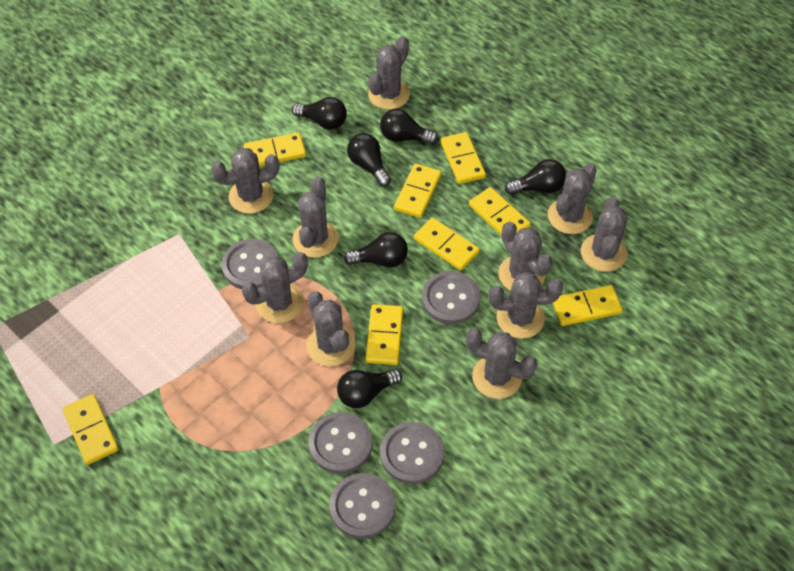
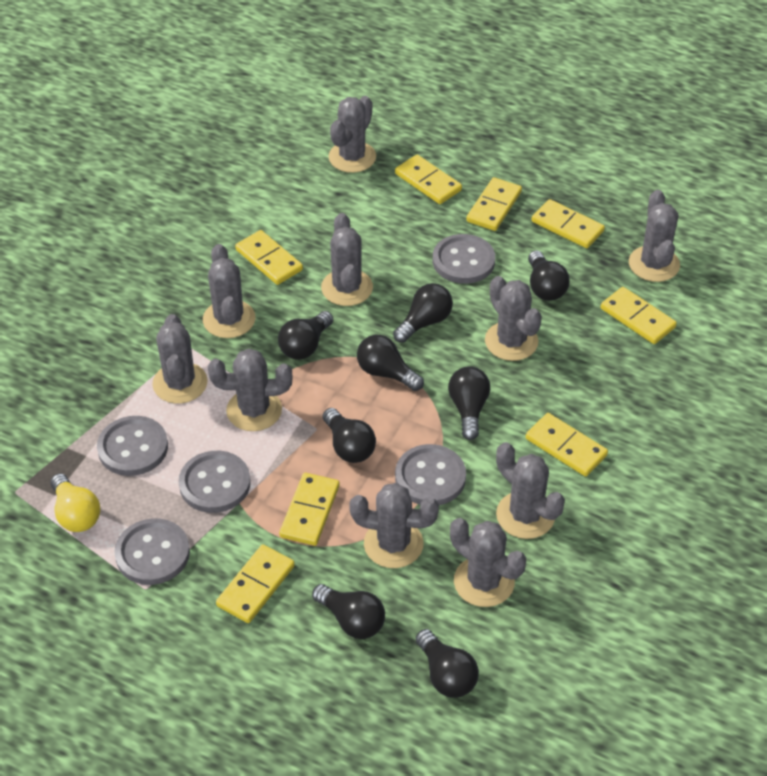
black light bulb: 6 -> 8
yellow light bulb: 0 -> 1

